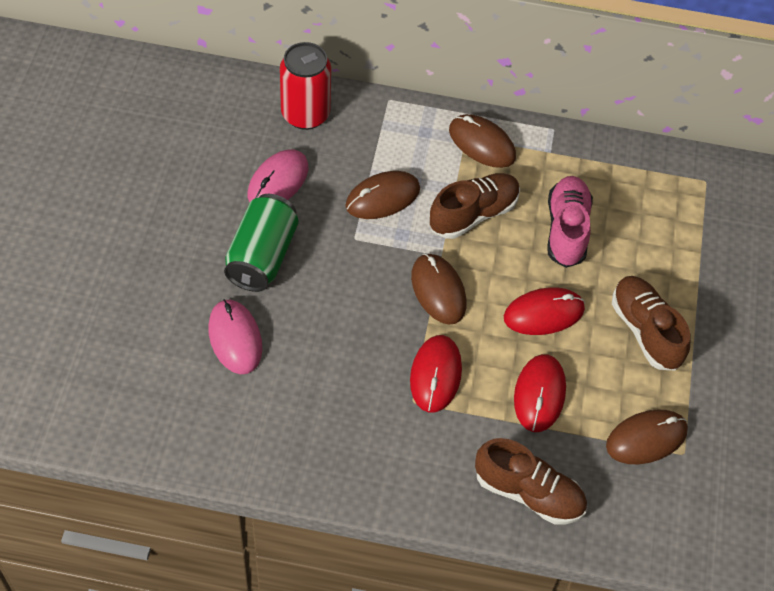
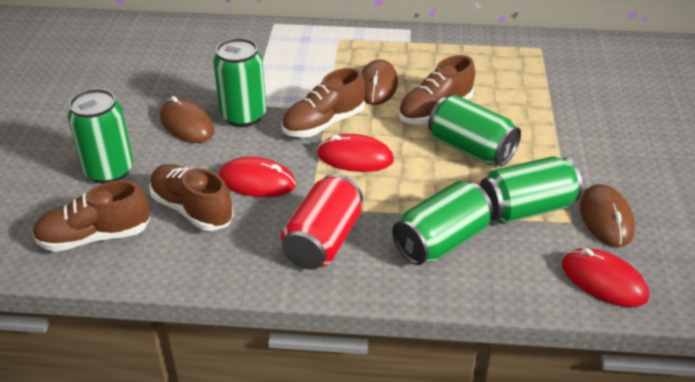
brown mouse: 4 -> 3
brown shoe: 3 -> 4
green can: 1 -> 5
pink mouse: 2 -> 0
pink shoe: 1 -> 0

